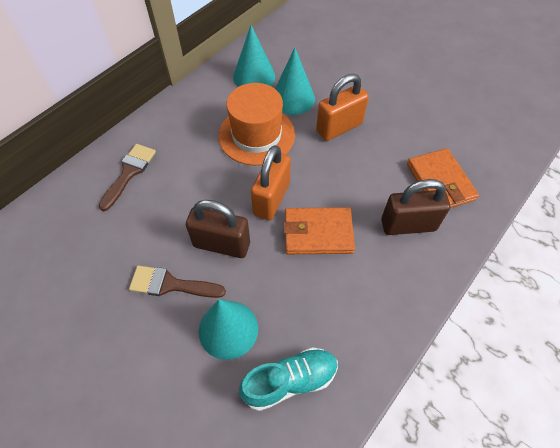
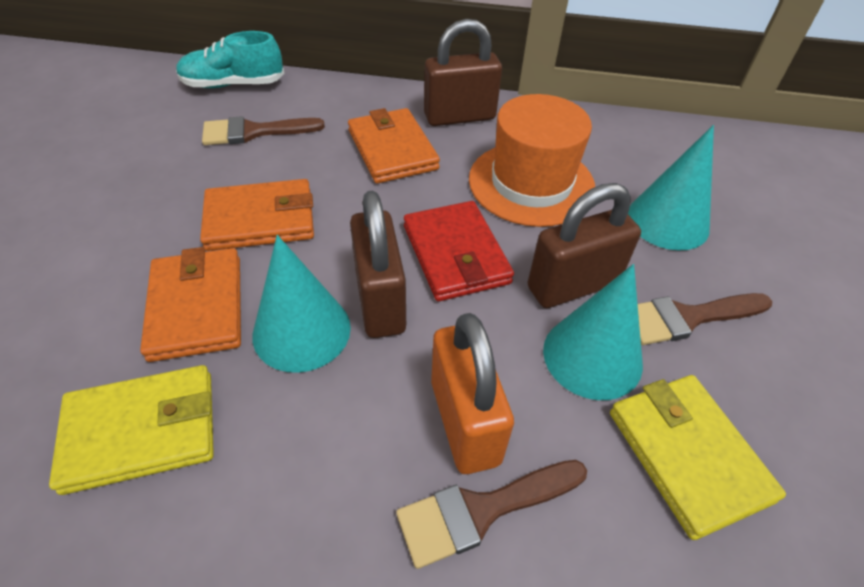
brown brush: 2 -> 3
brown padlock: 2 -> 3
orange padlock: 2 -> 1
orange wallet: 2 -> 3
red wallet: 0 -> 1
yellow wallet: 0 -> 2

